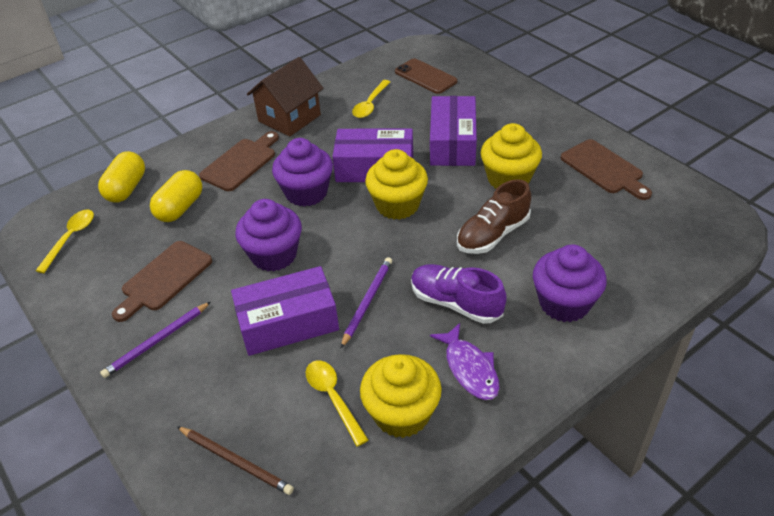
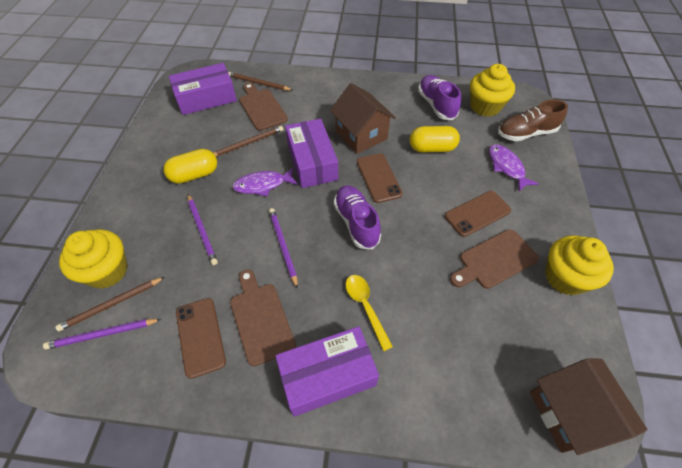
brown house: 1 -> 2
brown pencil: 1 -> 3
brown phone: 1 -> 3
purple cupcake: 3 -> 0
purple fish: 1 -> 2
purple pencil: 2 -> 3
purple shoe: 1 -> 2
yellow spoon: 3 -> 1

